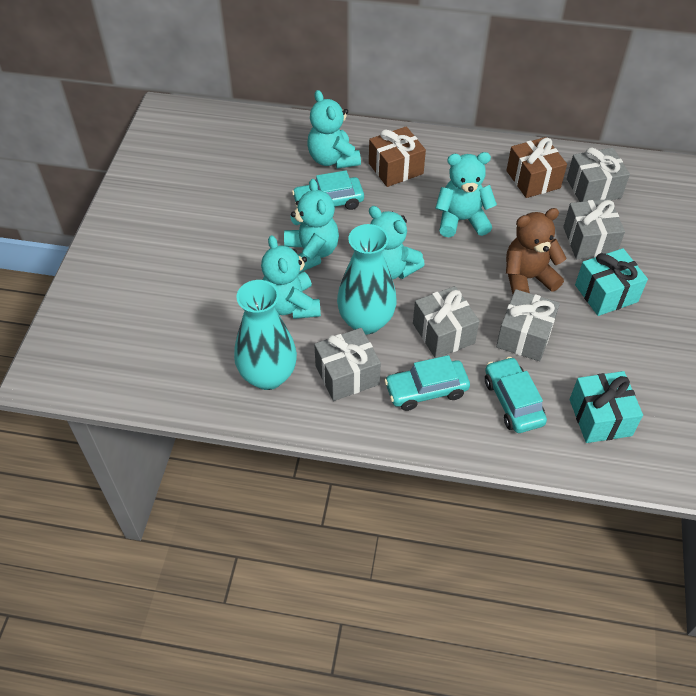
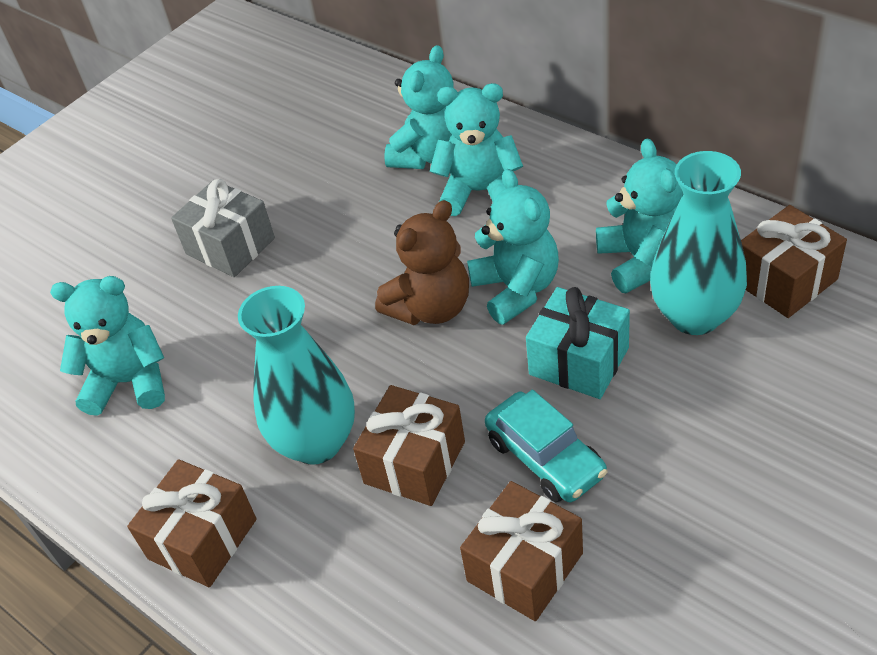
brown gift: 2 -> 4
grey gift: 5 -> 1
turquoise car: 3 -> 1
turquoise gift: 2 -> 1

